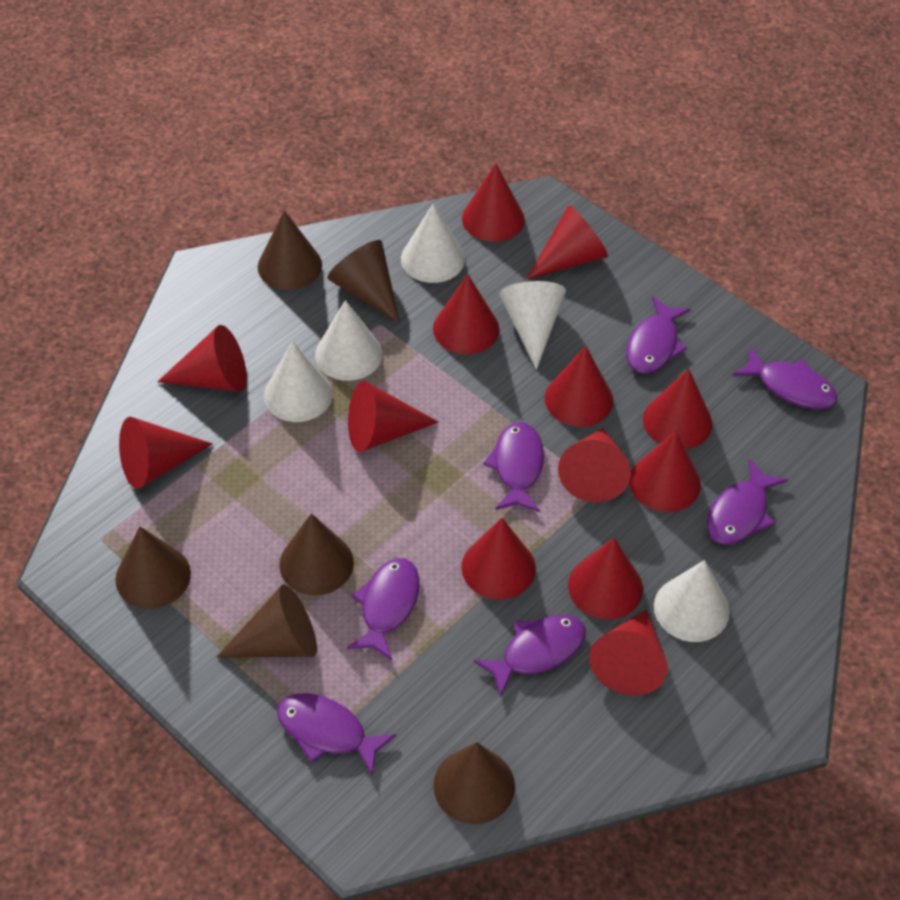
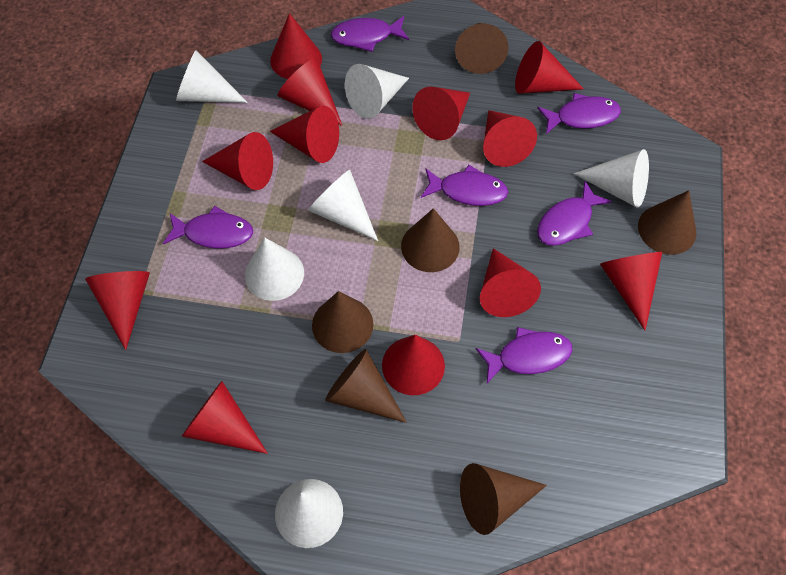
purple fish: 7 -> 6
red cone: 13 -> 12
white cone: 5 -> 6

